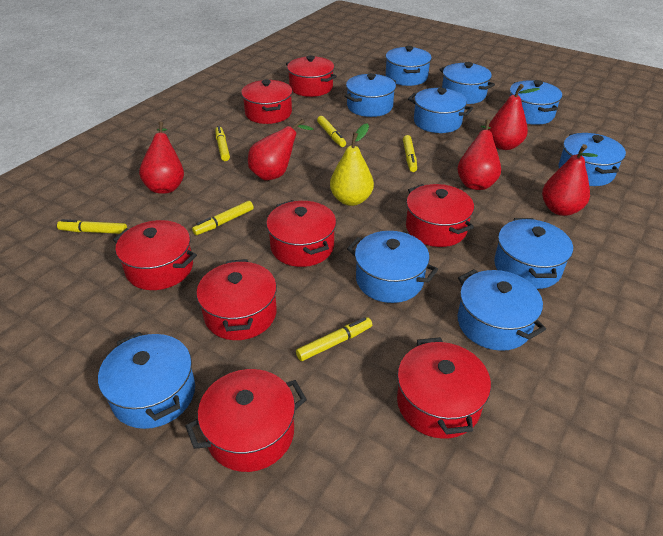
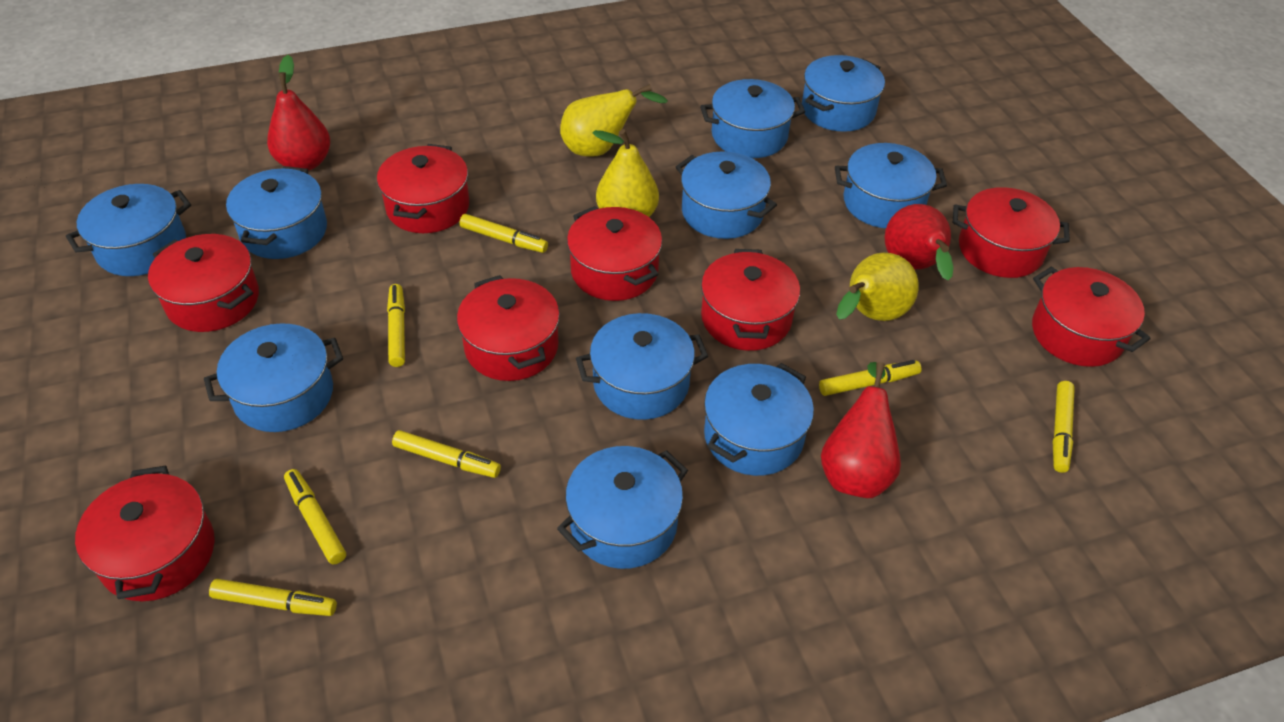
red pear: 5 -> 3
yellow marker: 6 -> 7
yellow pear: 1 -> 3

